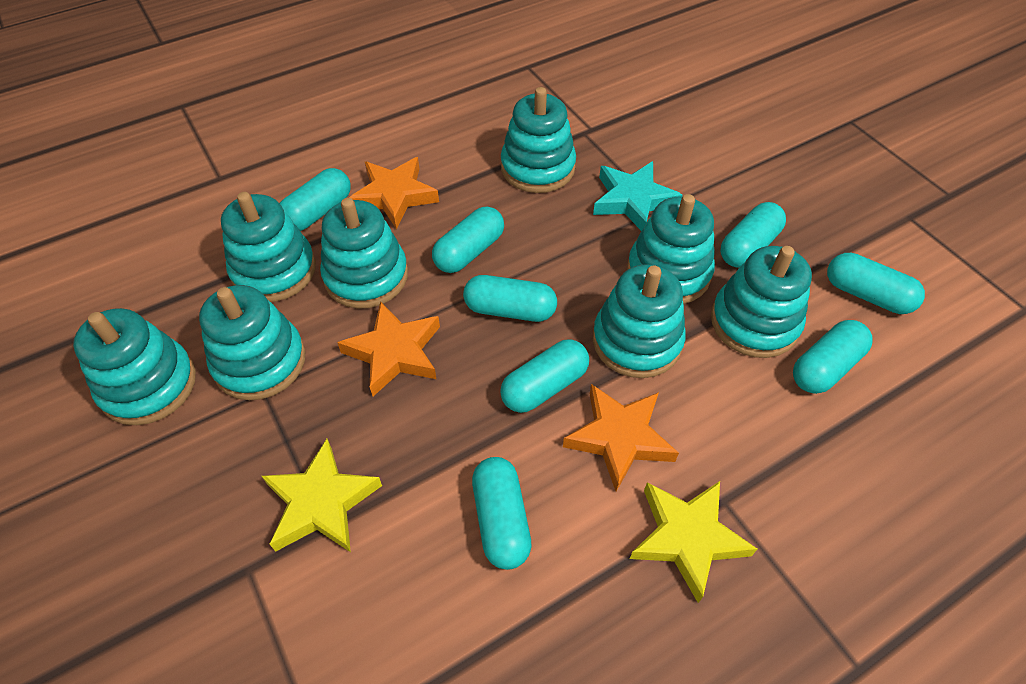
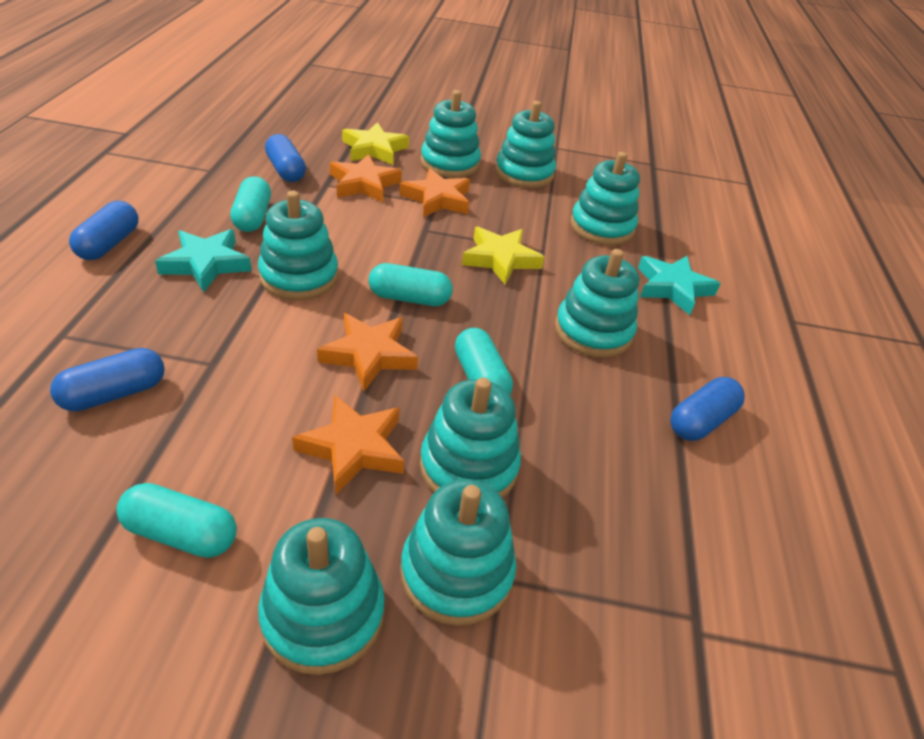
blue capsule: 0 -> 4
orange star: 3 -> 4
turquoise capsule: 8 -> 4
turquoise star: 1 -> 2

